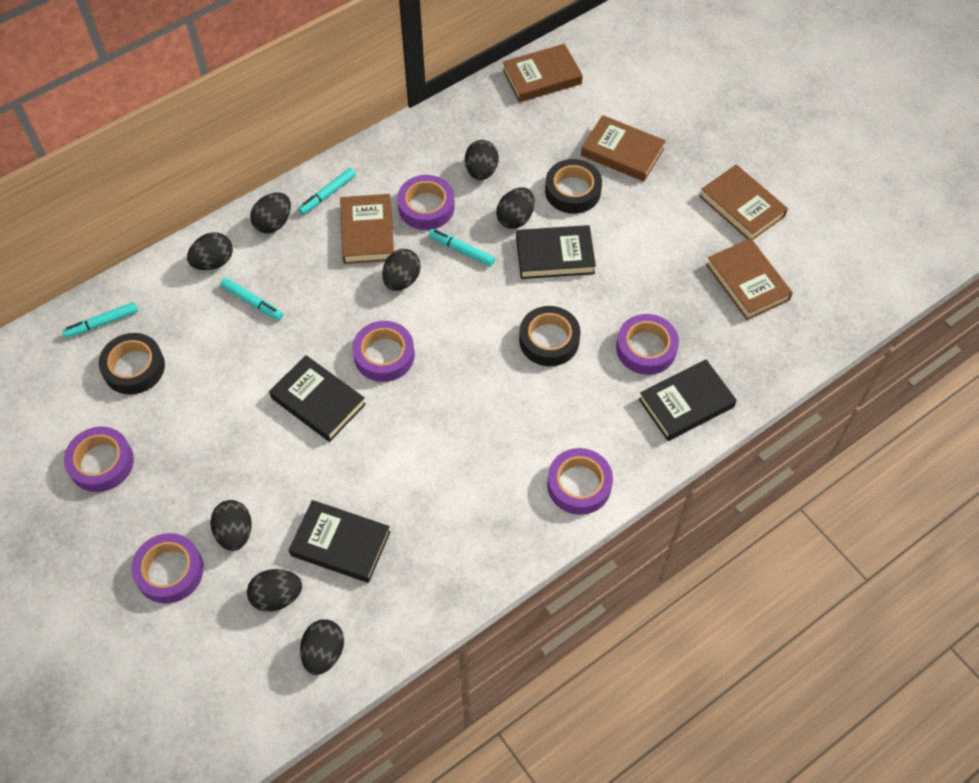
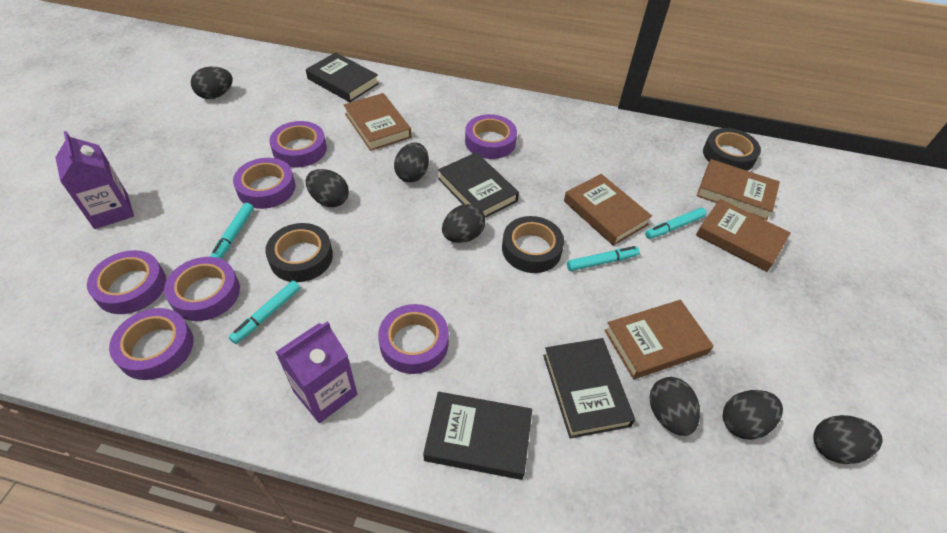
black egg: 8 -> 7
purple carton: 0 -> 2
purple tape: 6 -> 7

